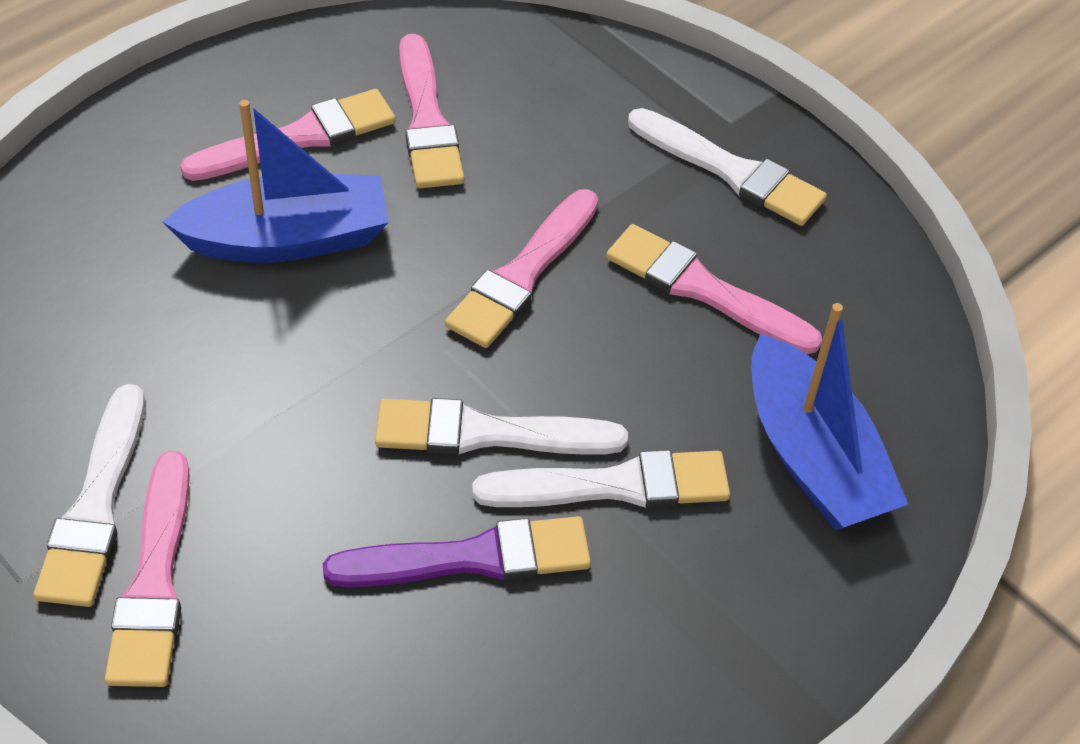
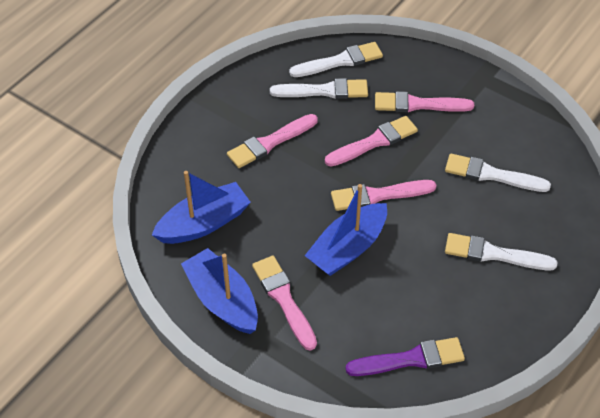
blue boat: 2 -> 3

